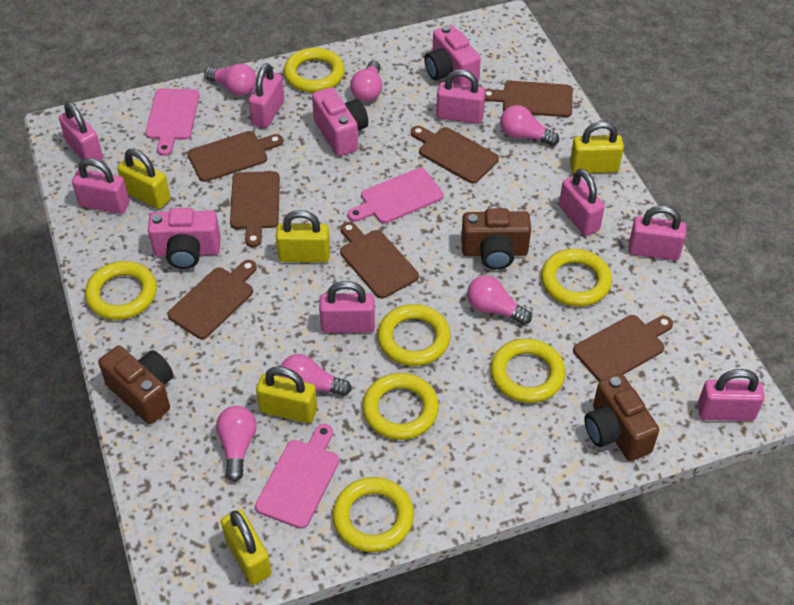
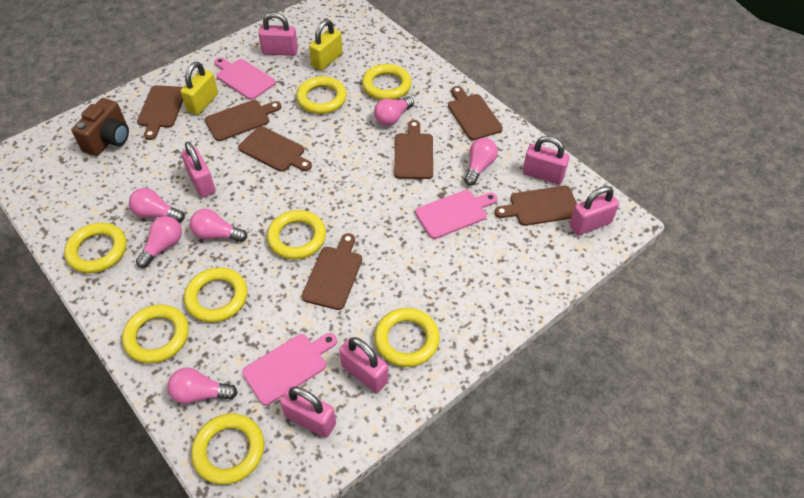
brown camera: 3 -> 1
pink camera: 3 -> 0
pink padlock: 8 -> 6
yellow padlock: 5 -> 2
yellow ring: 7 -> 8

